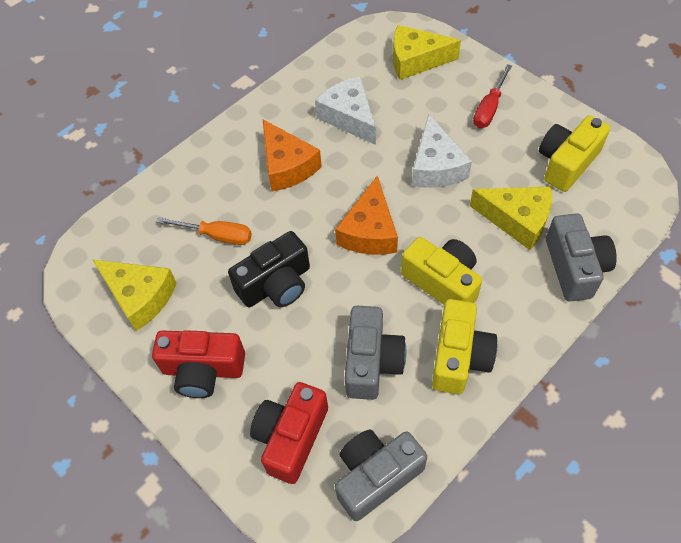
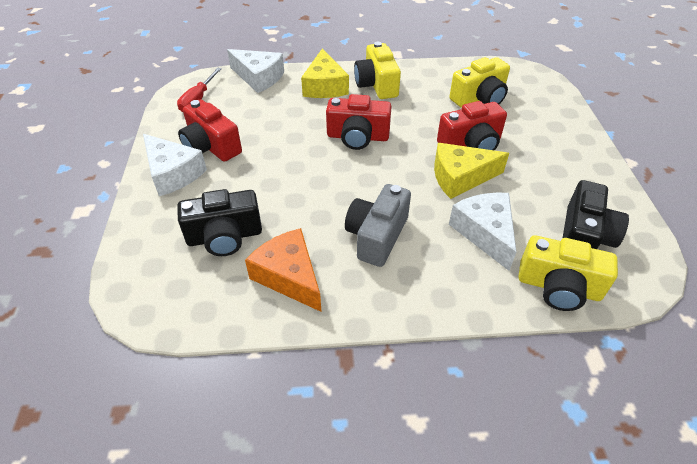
black camera: 1 -> 2
grey camera: 3 -> 1
orange cheese: 2 -> 1
orange screwdriver: 1 -> 0
red camera: 2 -> 3
white cheese: 2 -> 3
yellow cheese: 3 -> 2

